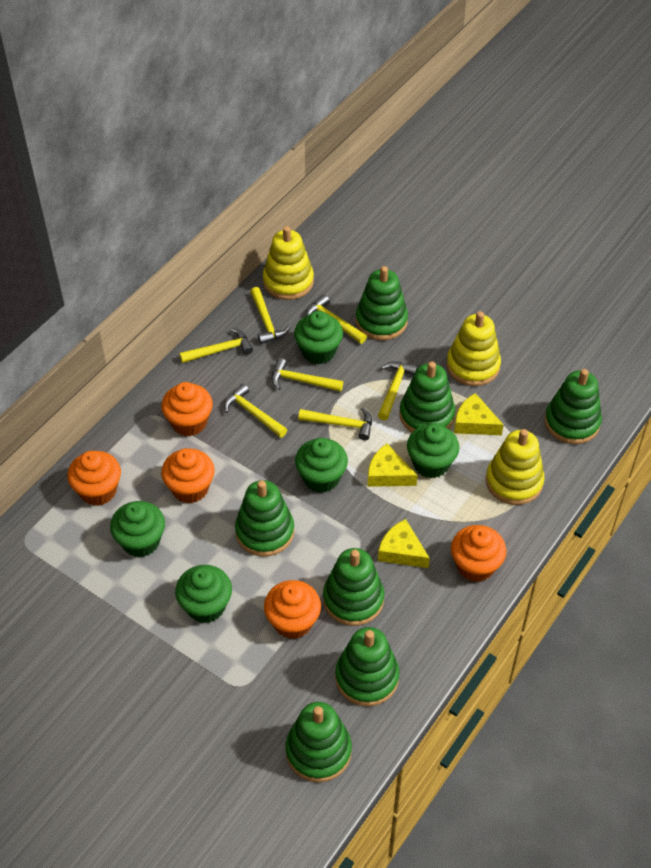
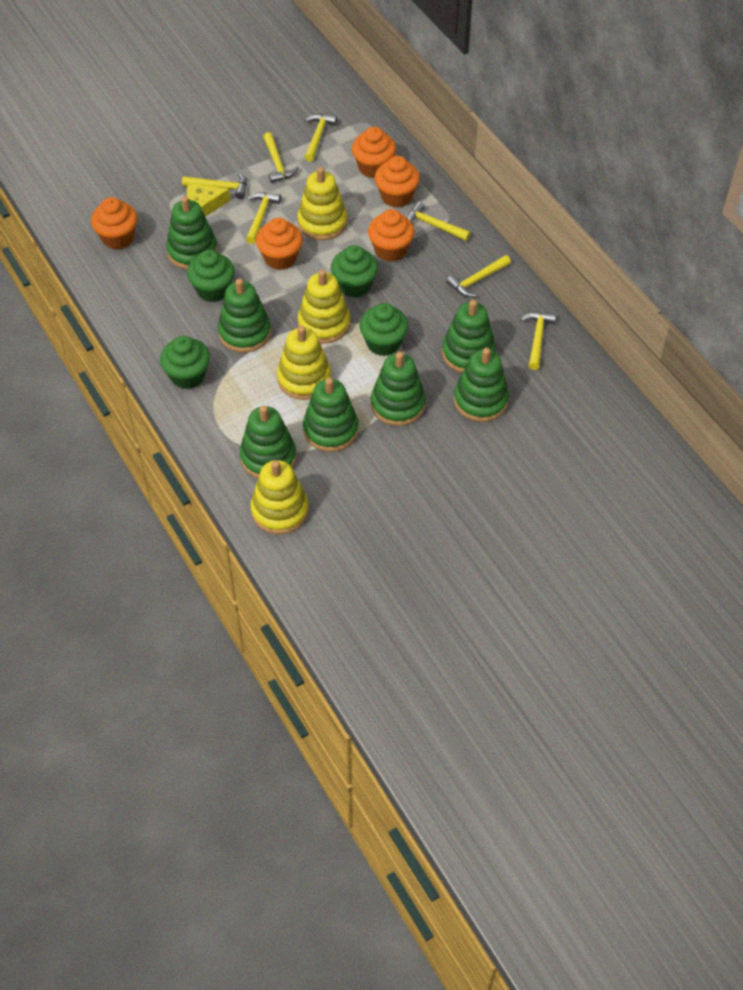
green cupcake: 5 -> 4
yellow cheese: 3 -> 1
yellow stacking toy: 3 -> 4

